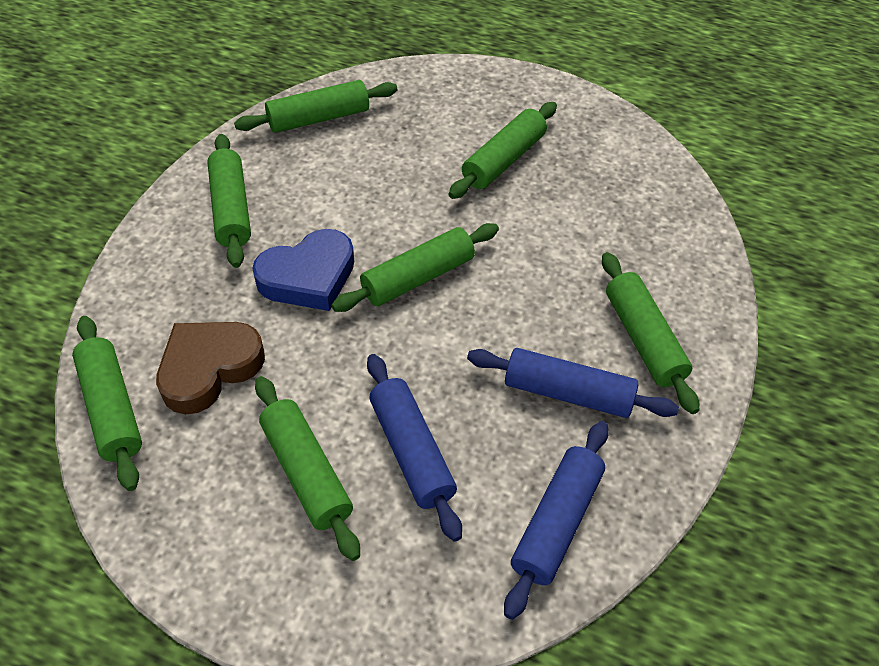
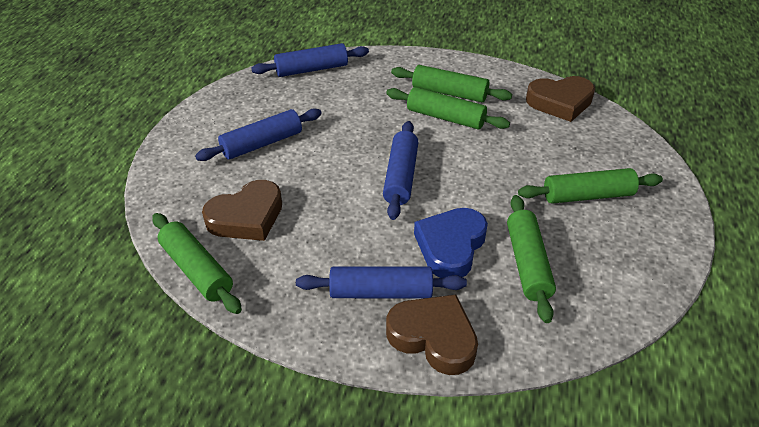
blue rolling pin: 3 -> 4
brown heart: 1 -> 3
green rolling pin: 7 -> 5

